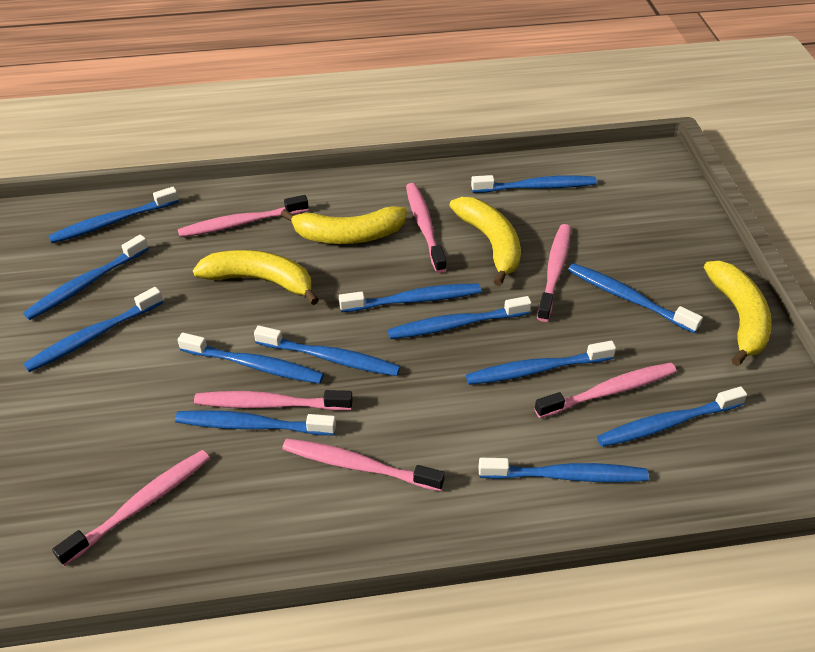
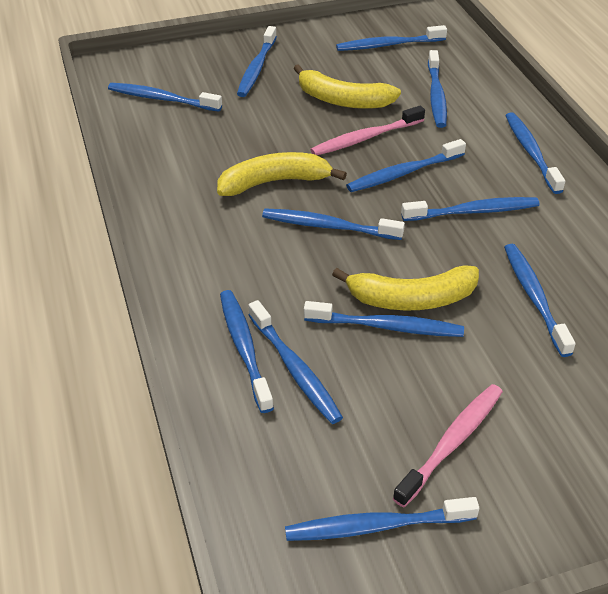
pink toothbrush: 7 -> 2
yellow banana: 4 -> 3

